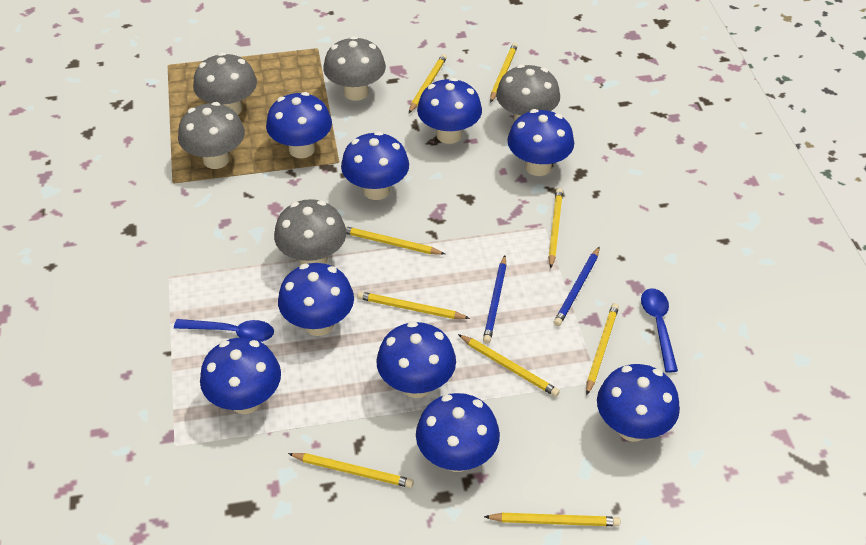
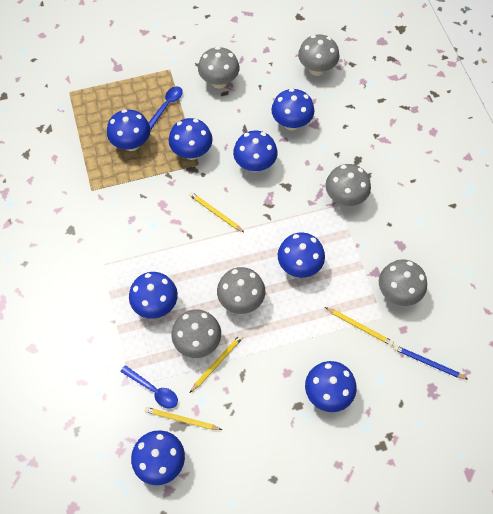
blue mushroom: 9 -> 8
blue pencil: 2 -> 1
grey mushroom: 5 -> 6
yellow pencil: 9 -> 4

